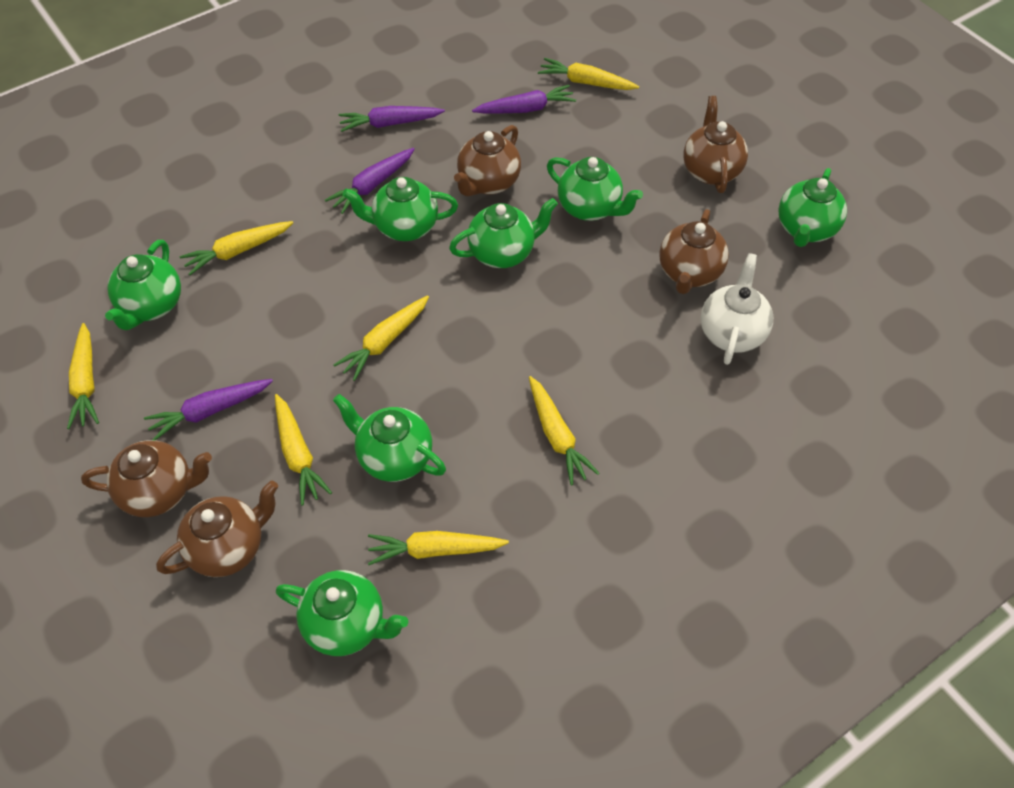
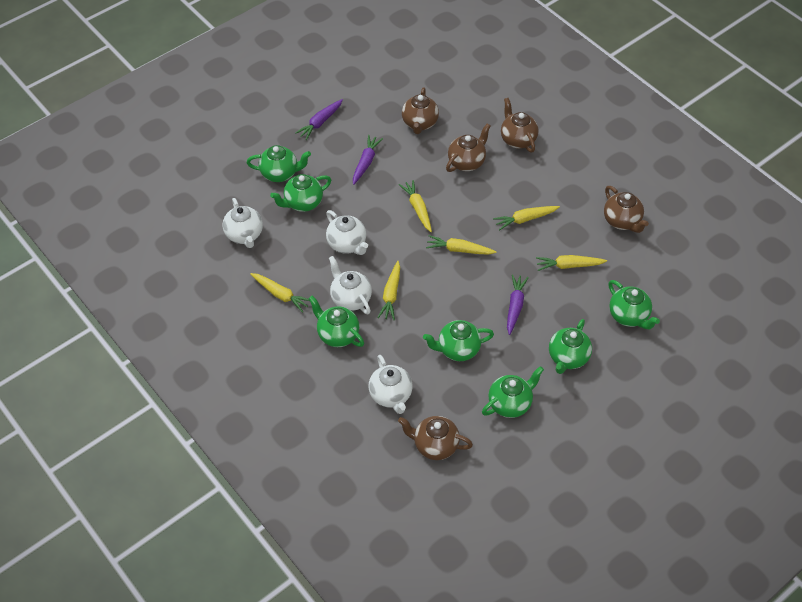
purple carrot: 4 -> 3
white teapot: 1 -> 4
yellow carrot: 7 -> 6

